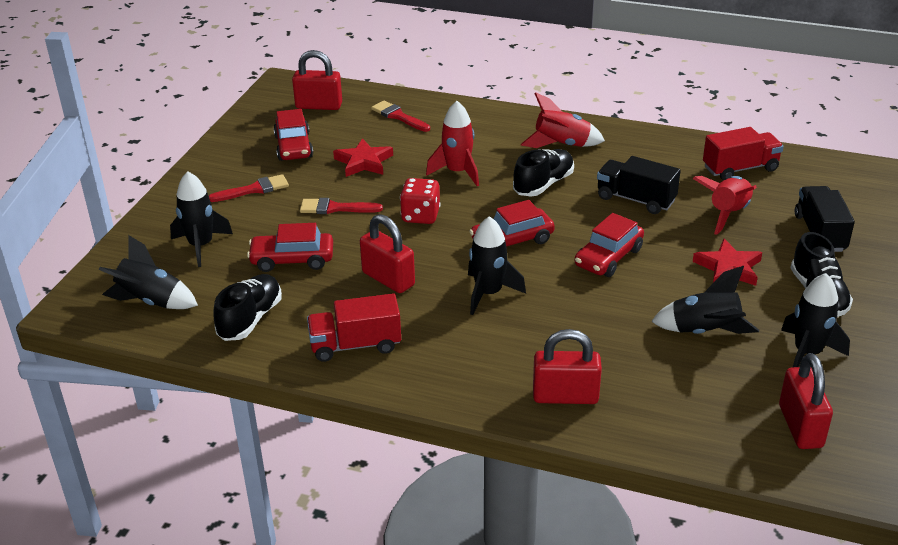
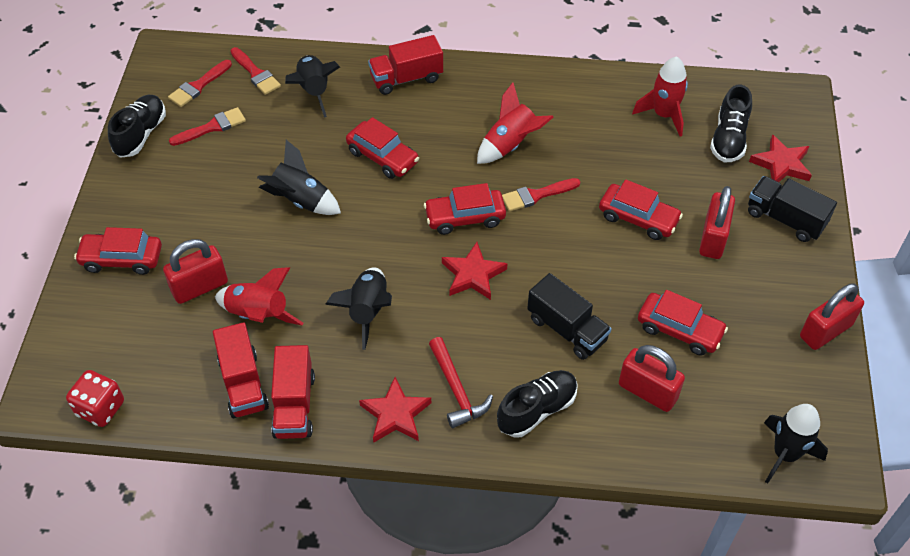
black rocket: 5 -> 4
red brush: 3 -> 4
red car: 4 -> 5
red hammer: 0 -> 1
red star: 2 -> 3
red truck: 2 -> 3

